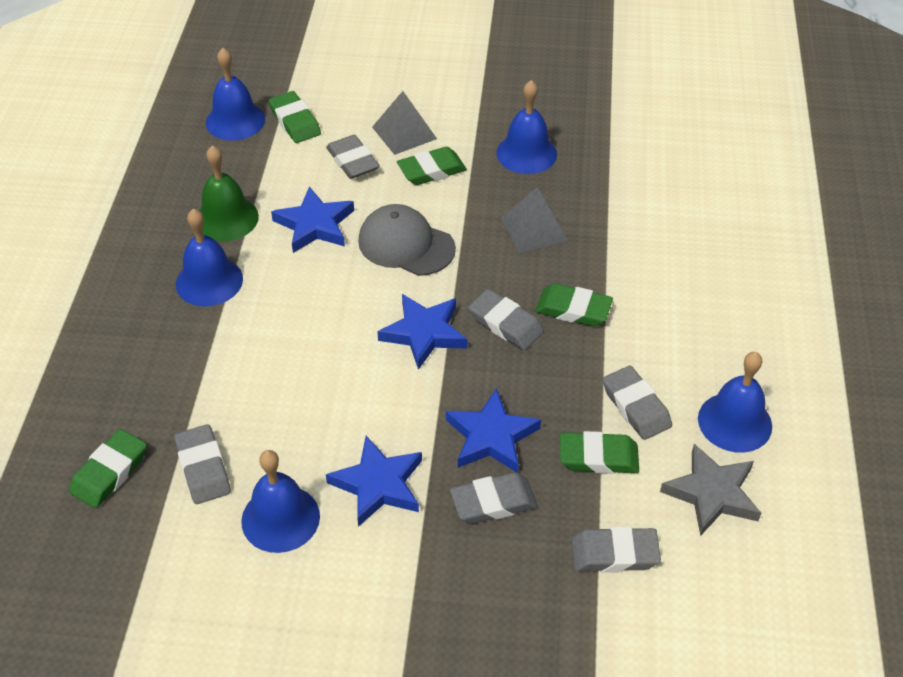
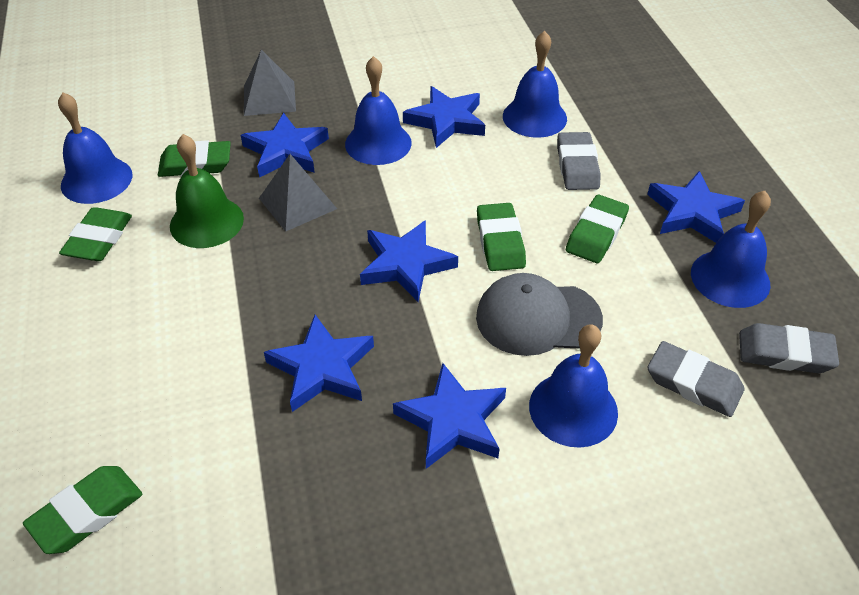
blue star: 4 -> 6
grey eraser: 6 -> 3
grey star: 1 -> 0

